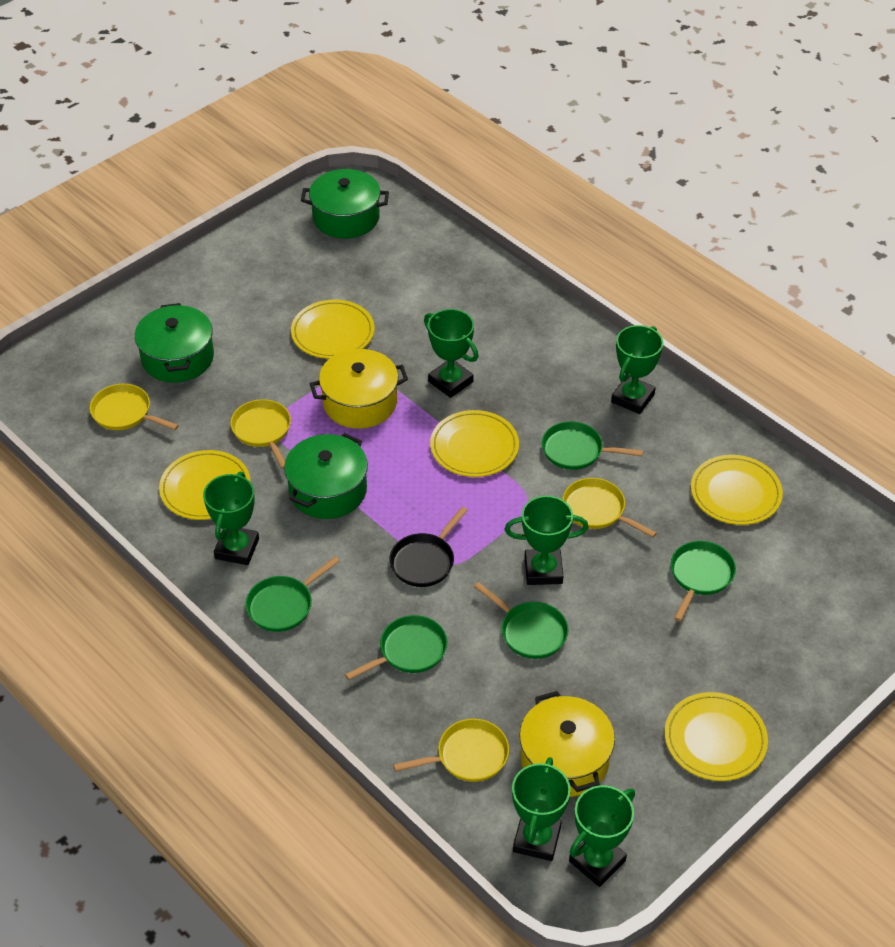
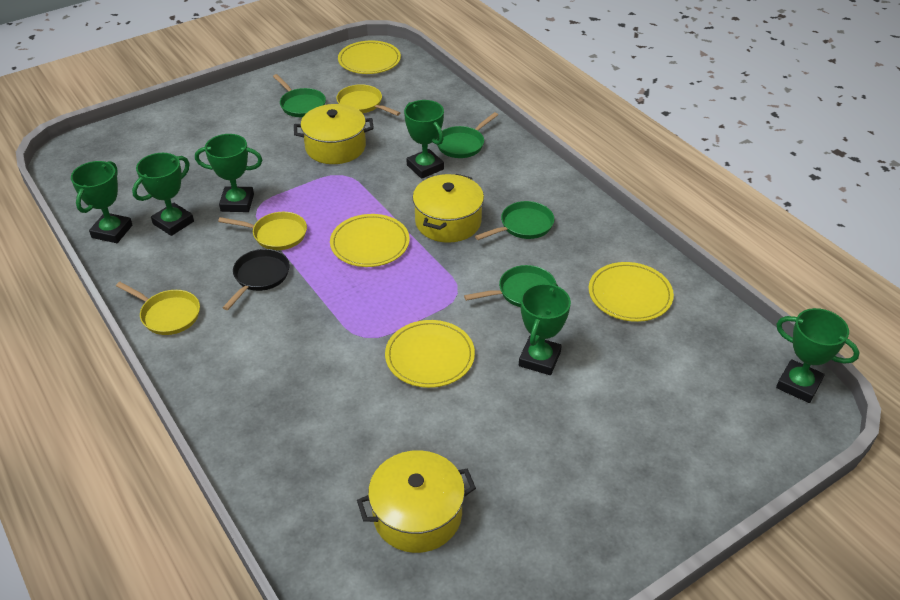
green pan: 5 -> 4
green pot: 3 -> 0
yellow pan: 4 -> 3
yellow plate: 5 -> 4
yellow pot: 2 -> 3

